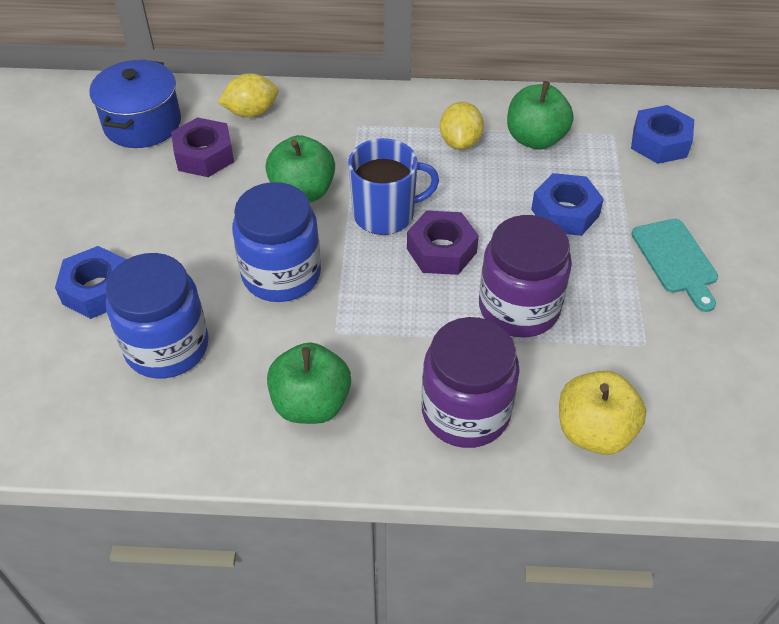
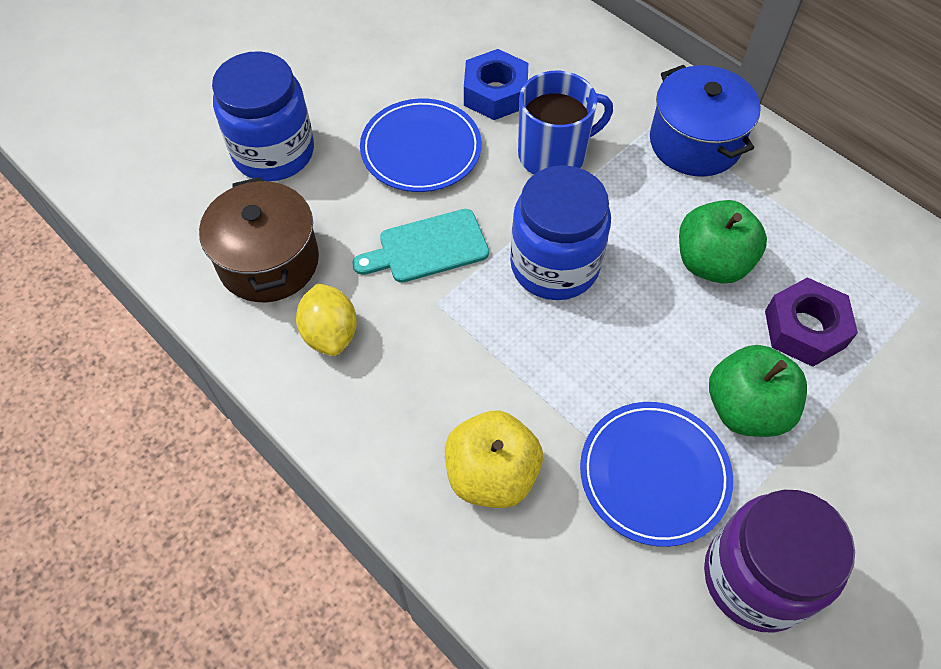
blue nut: 3 -> 1
blue plate: 0 -> 2
brown pot: 0 -> 1
green apple: 3 -> 2
purple jar: 2 -> 1
purple nut: 2 -> 1
yellow lemon: 2 -> 1

